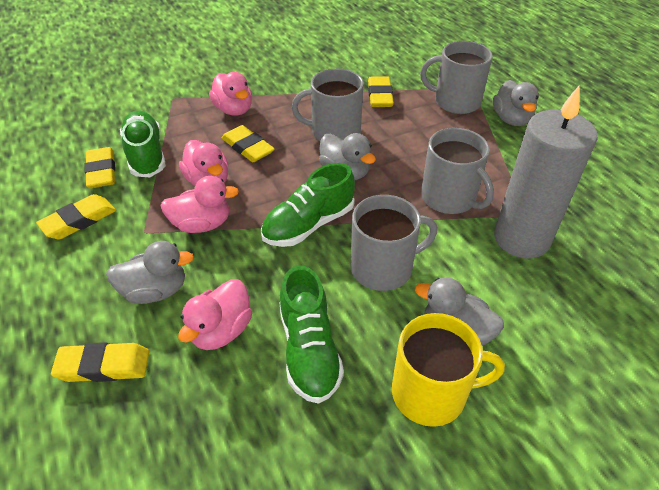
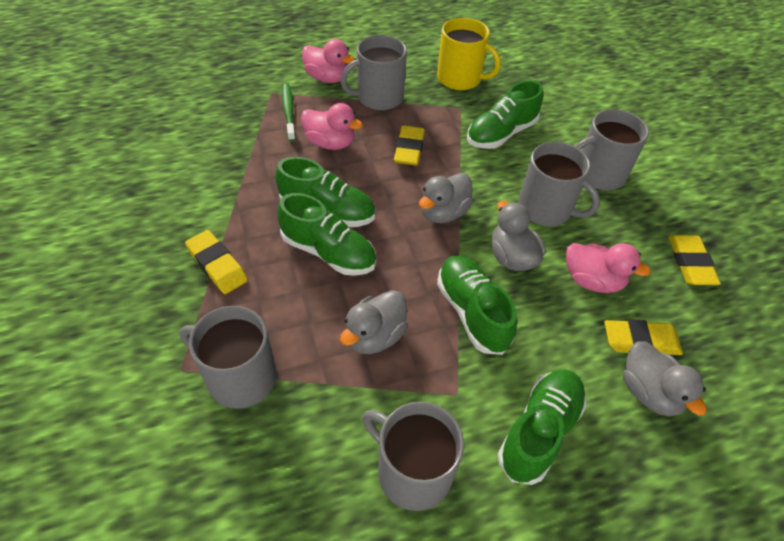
green shoe: 3 -> 5
green toothbrush: 0 -> 1
grey candle: 1 -> 0
grey mug: 4 -> 5
pink duck: 4 -> 3
yellow eraser: 5 -> 4

